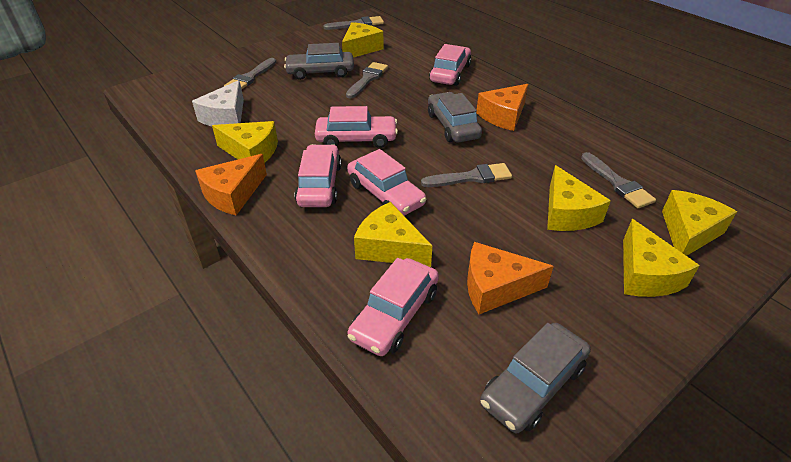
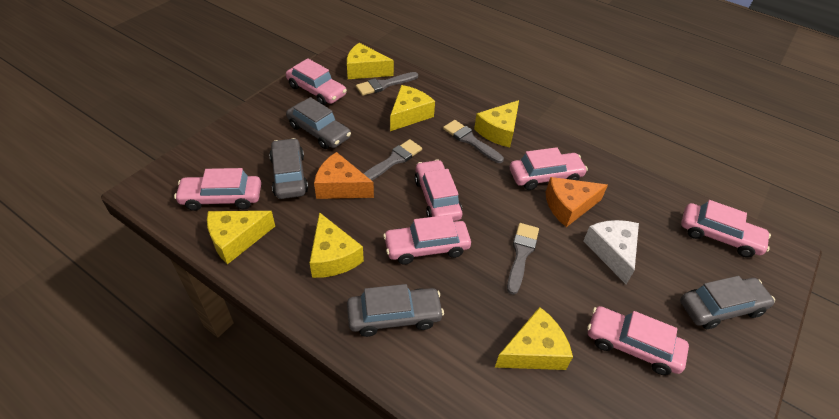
grey brush: 5 -> 4
grey car: 3 -> 4
orange cheese: 3 -> 2
pink car: 5 -> 7

